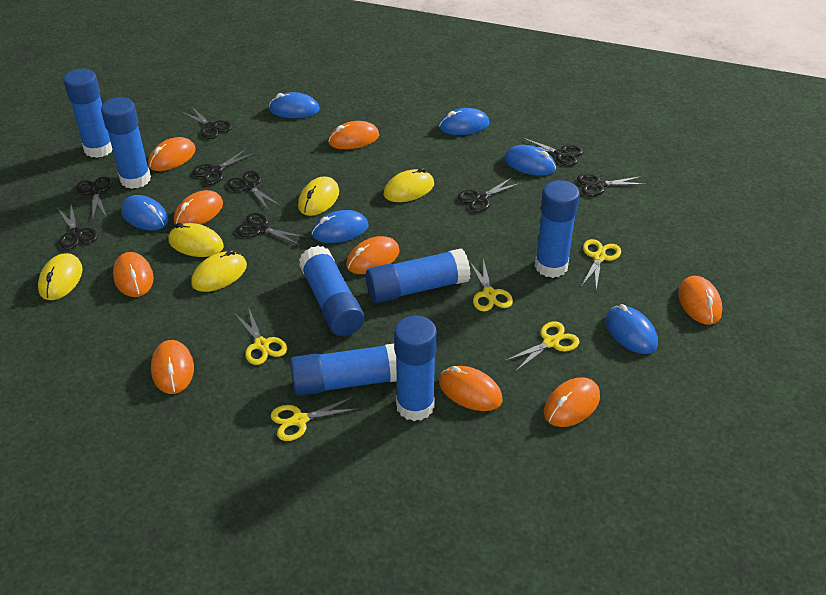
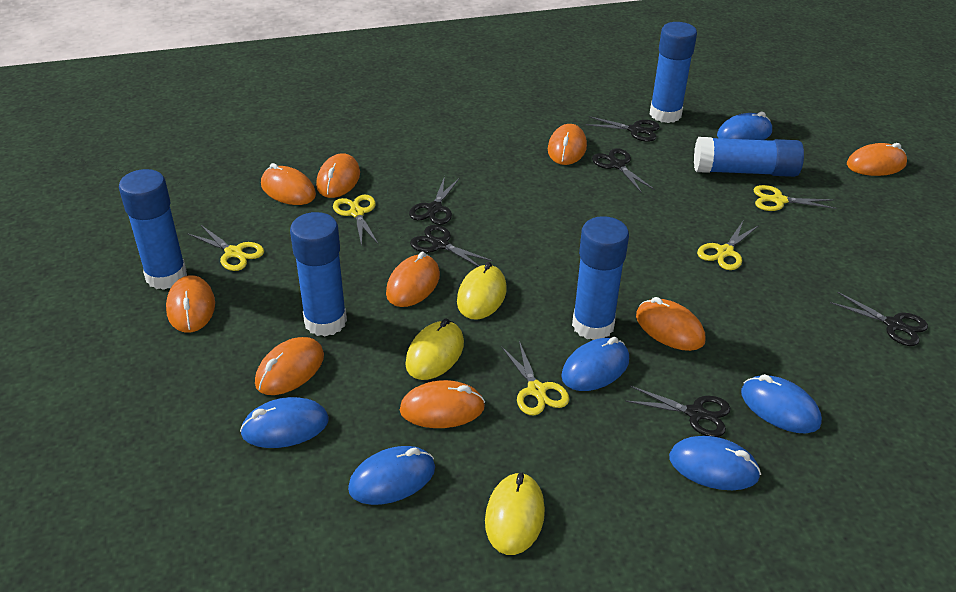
black scissors: 9 -> 6
blue glue stick: 7 -> 5
yellow mouse: 5 -> 3

